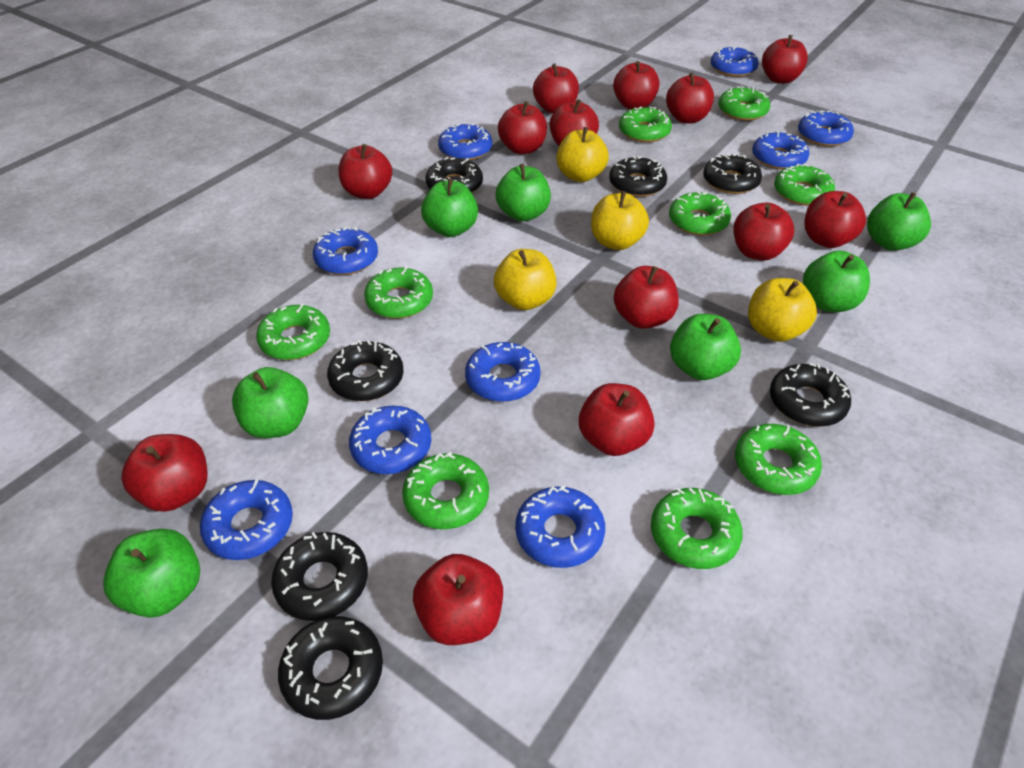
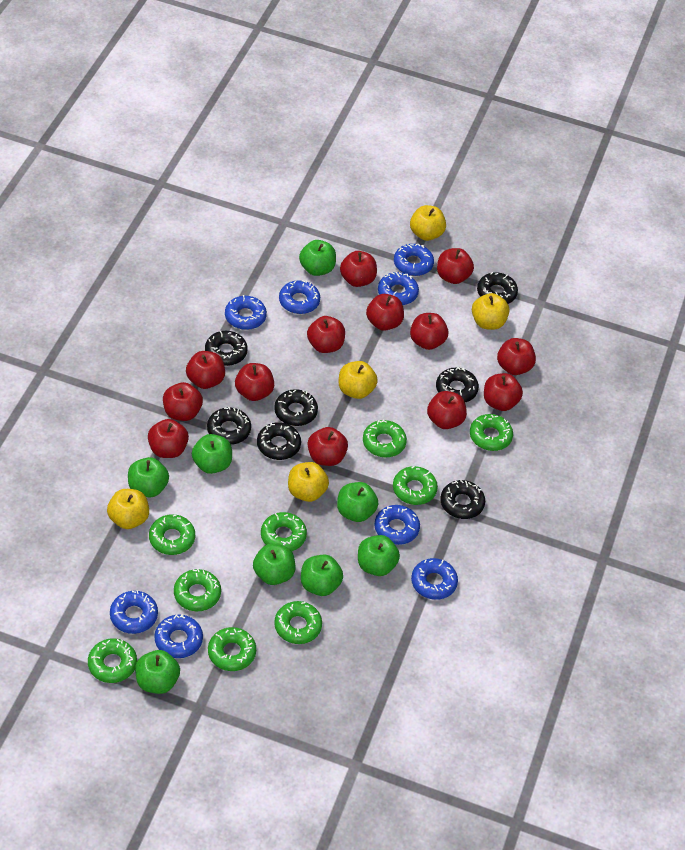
blue donut: 9 -> 8
green apple: 7 -> 8
yellow apple: 4 -> 5

